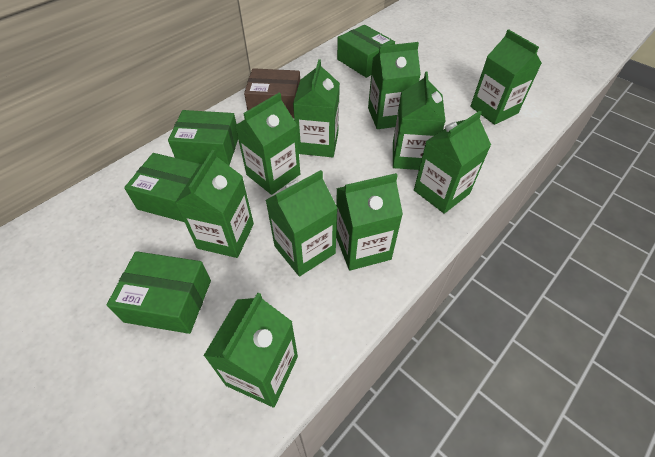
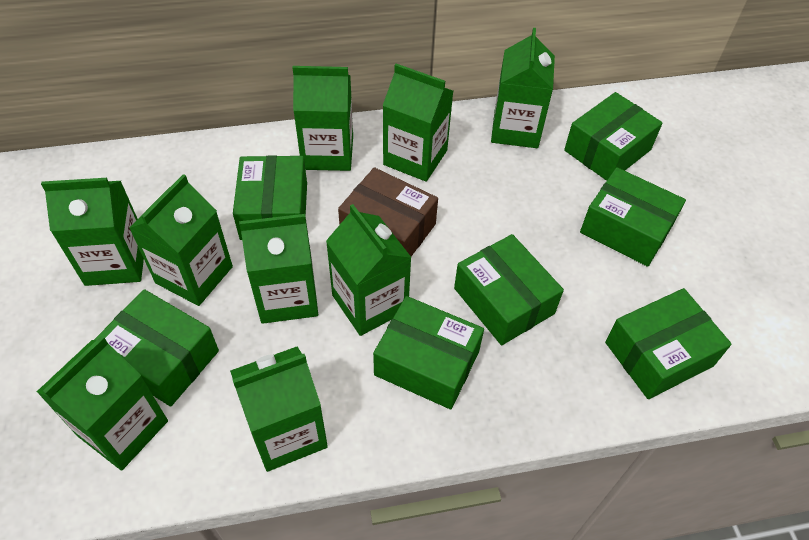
green box: 4 -> 7
green carton: 10 -> 9

